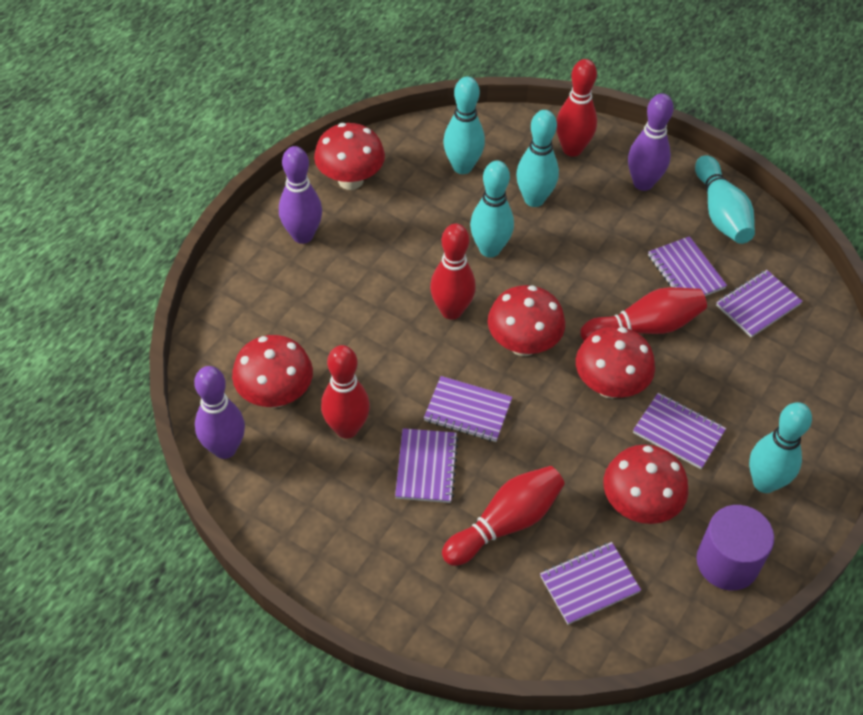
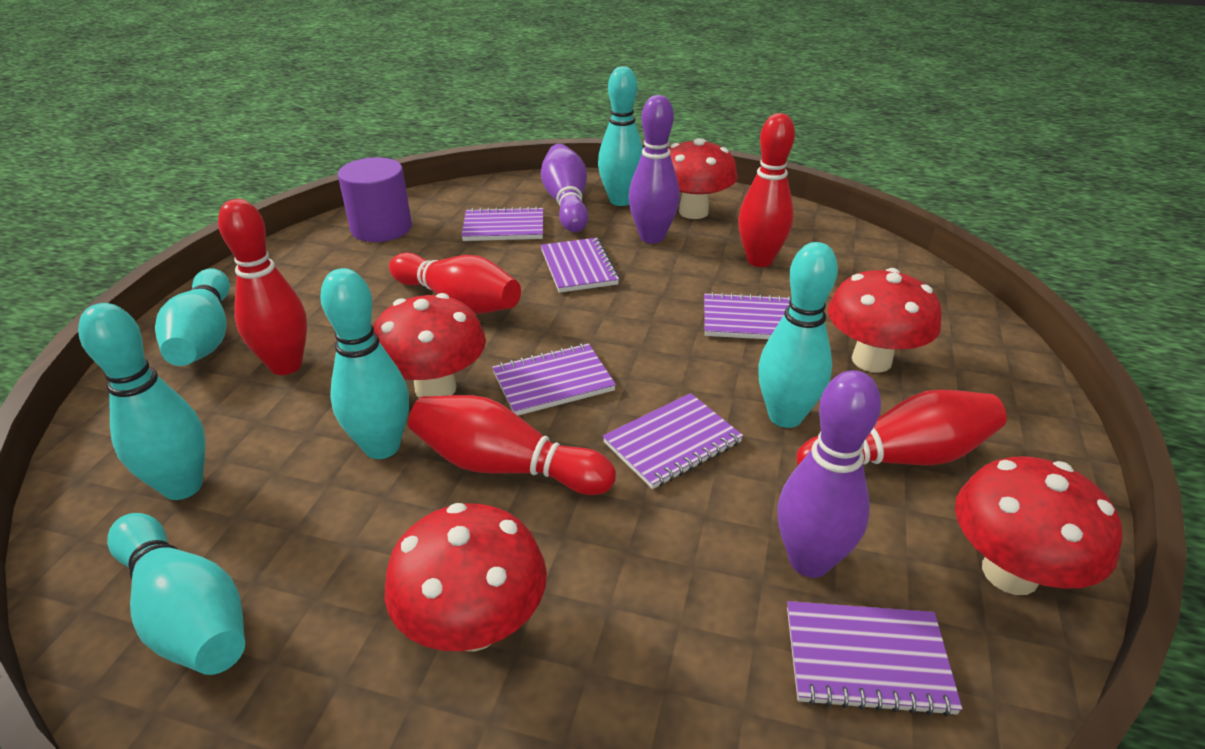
turquoise bowling pin: 5 -> 6

